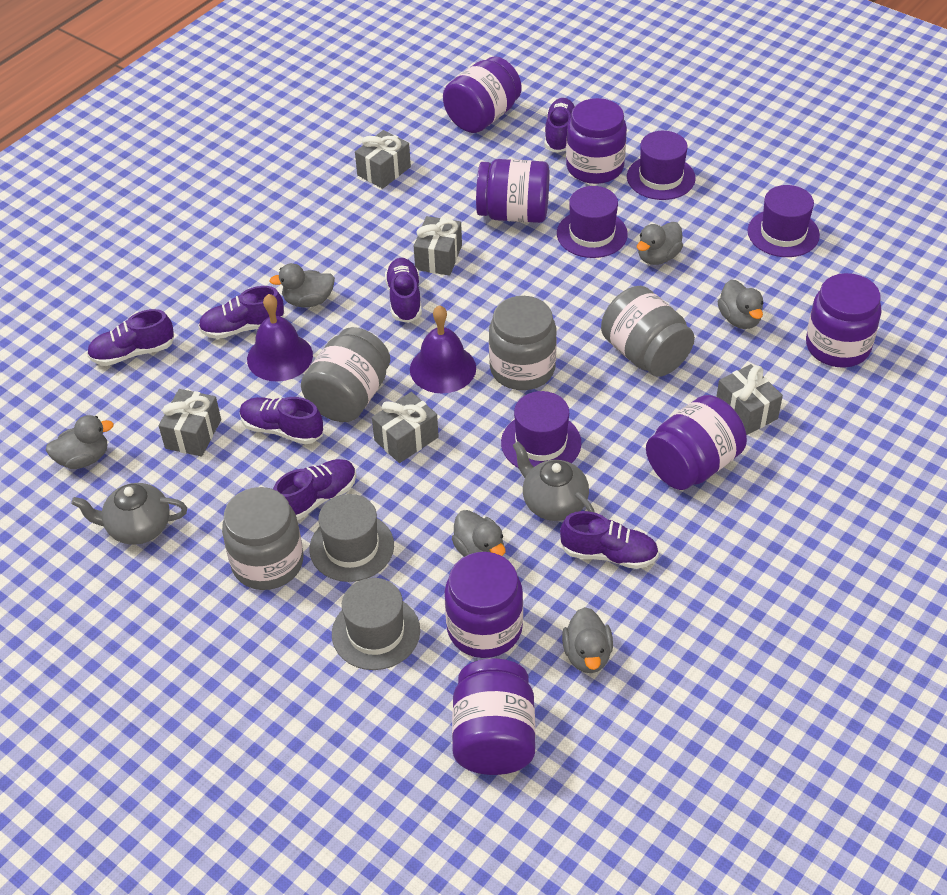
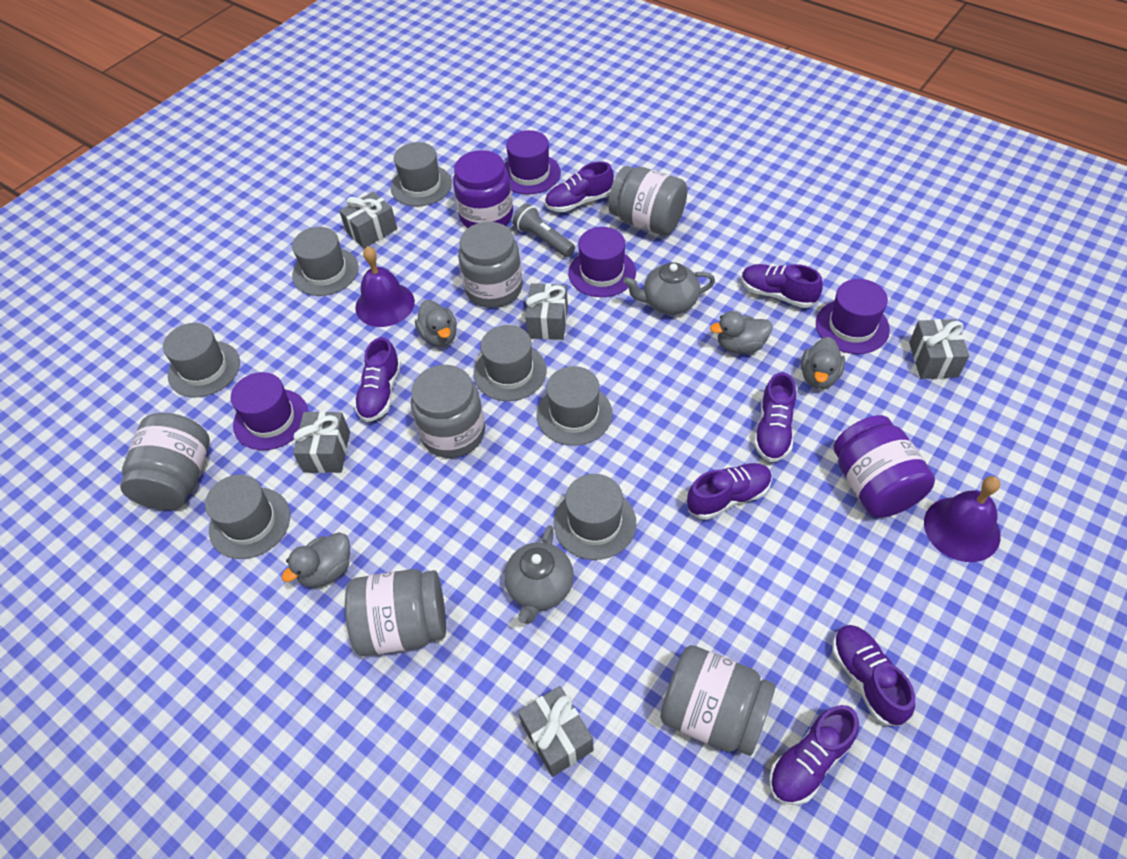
grey duck: 6 -> 4
grey flashlight: 0 -> 1
grey hat: 2 -> 7
grey jar: 4 -> 6
purple jar: 7 -> 2

